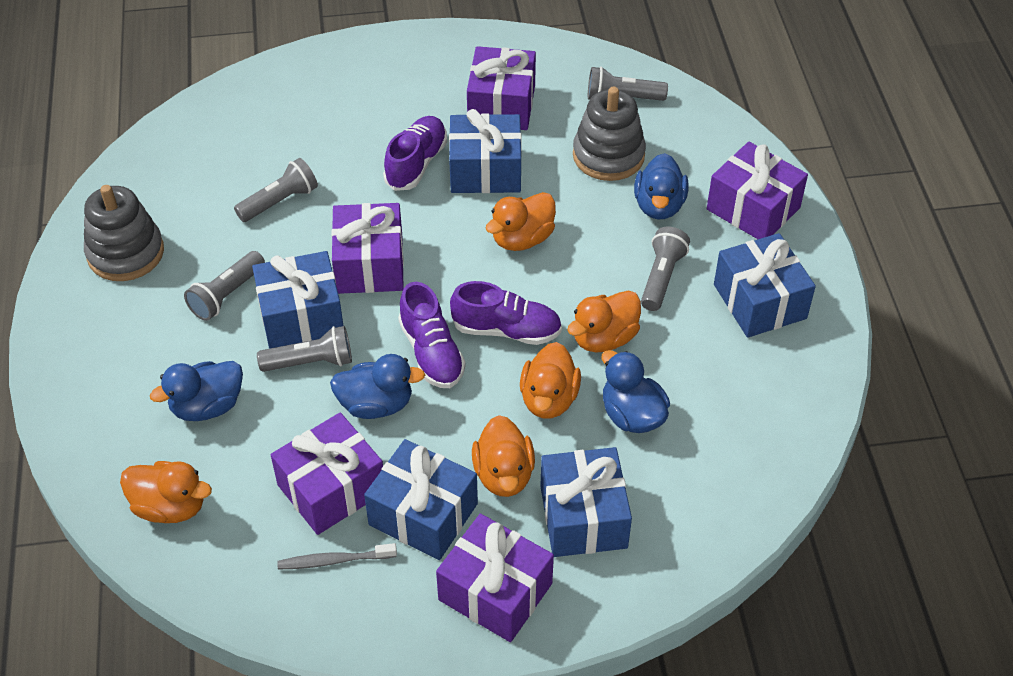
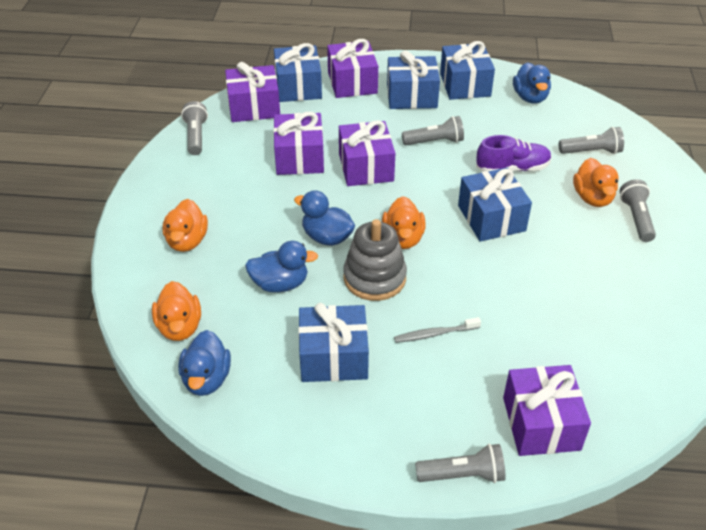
grey stacking toy: 2 -> 1
orange duck: 5 -> 4
purple shoe: 3 -> 1

